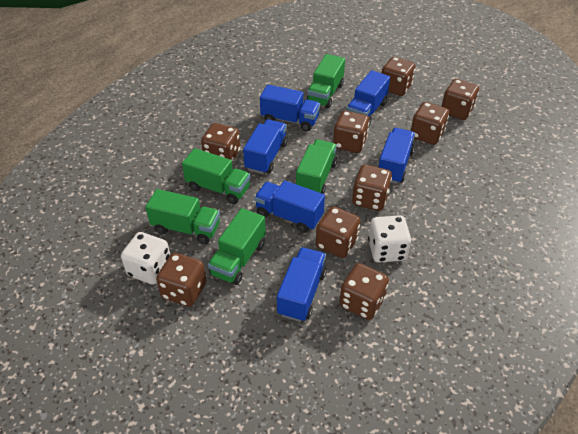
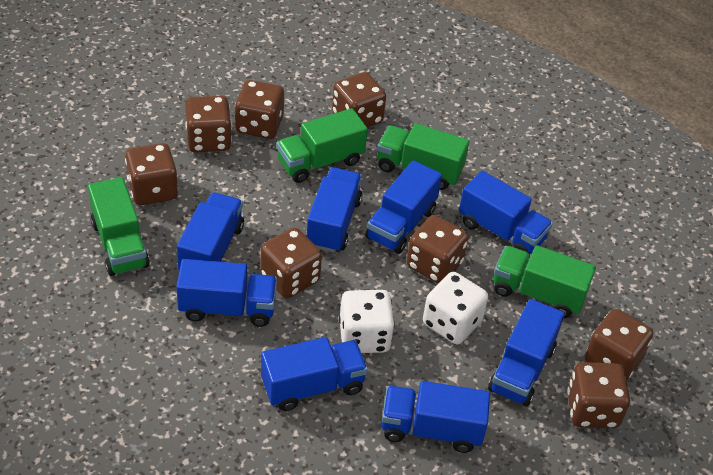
blue truck: 6 -> 8
brown dice: 9 -> 8
green truck: 5 -> 4

